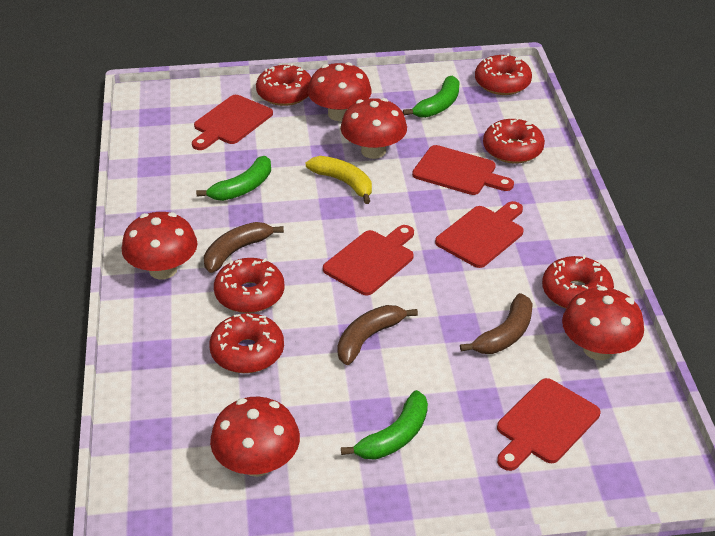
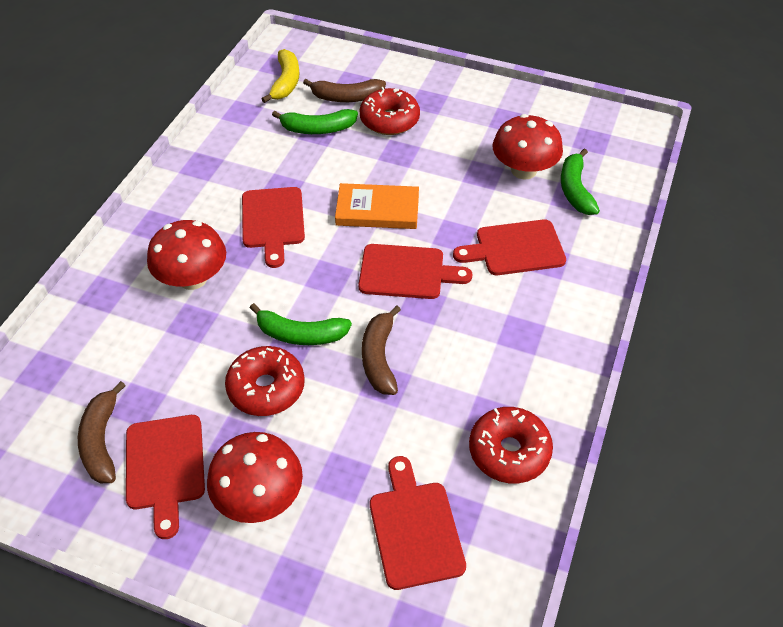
orange book: 0 -> 1
red donut: 6 -> 3
red mushroom: 5 -> 3

